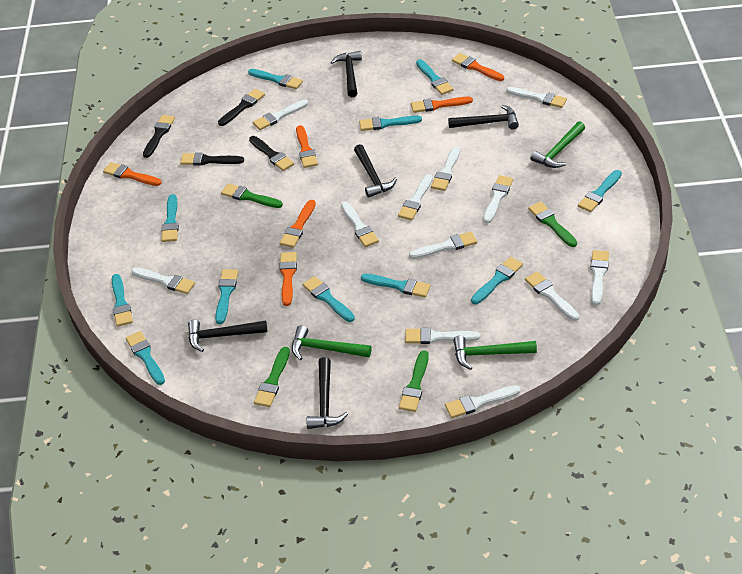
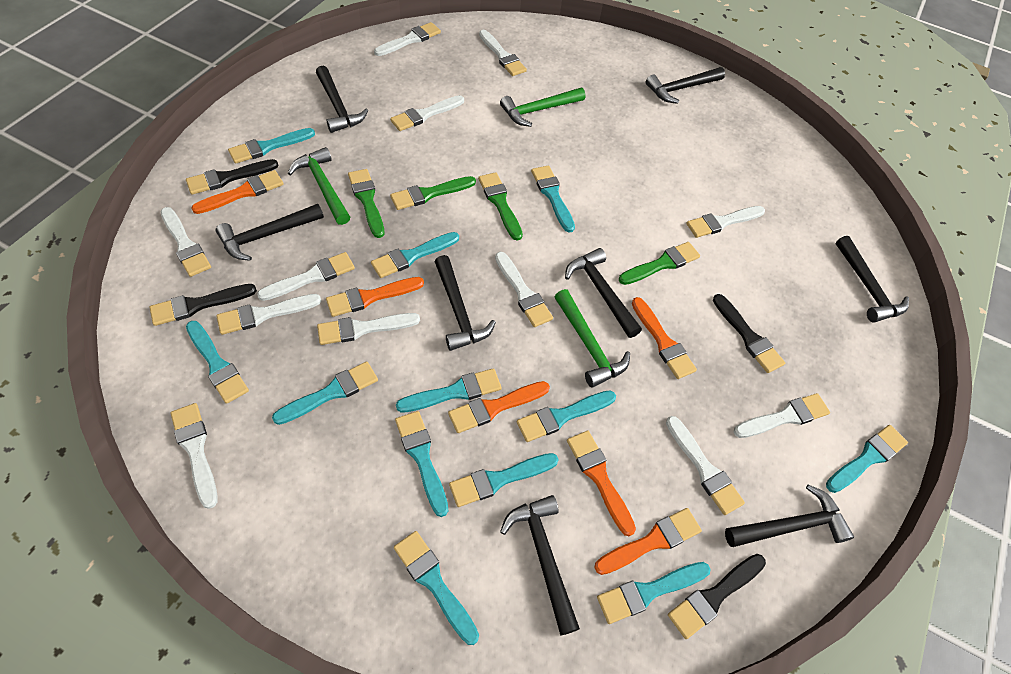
black hammer: 5 -> 8
turquoise brush: 11 -> 12

